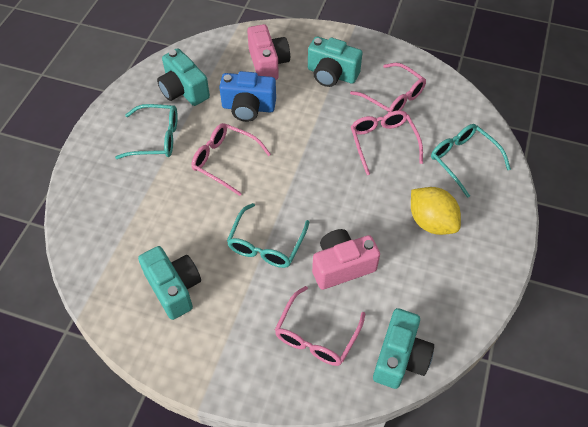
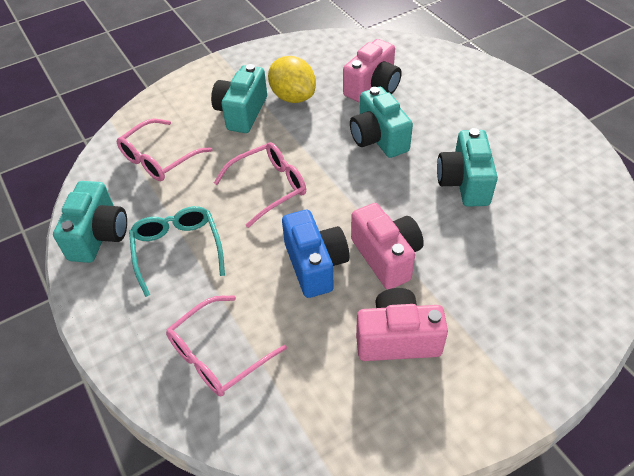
pink camera: 2 -> 3
pink glasses: 4 -> 3
turquoise glasses: 3 -> 1

